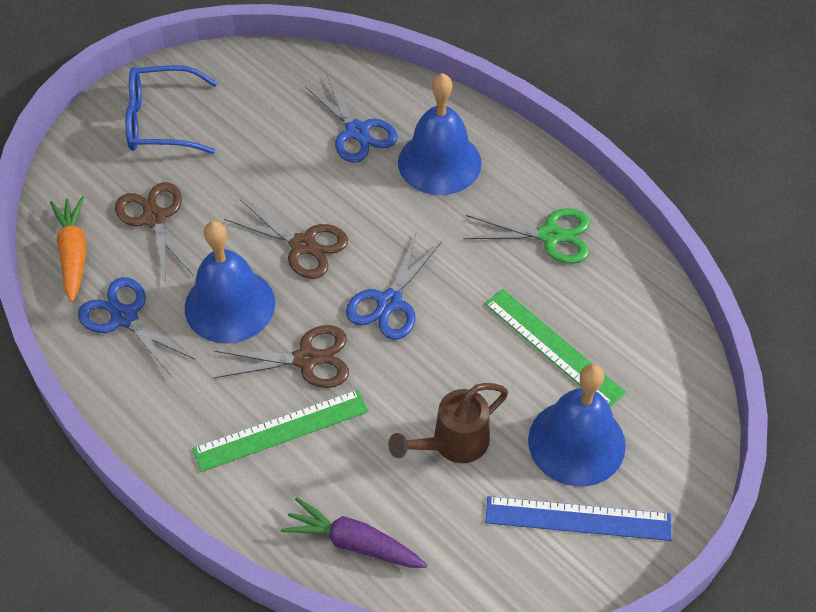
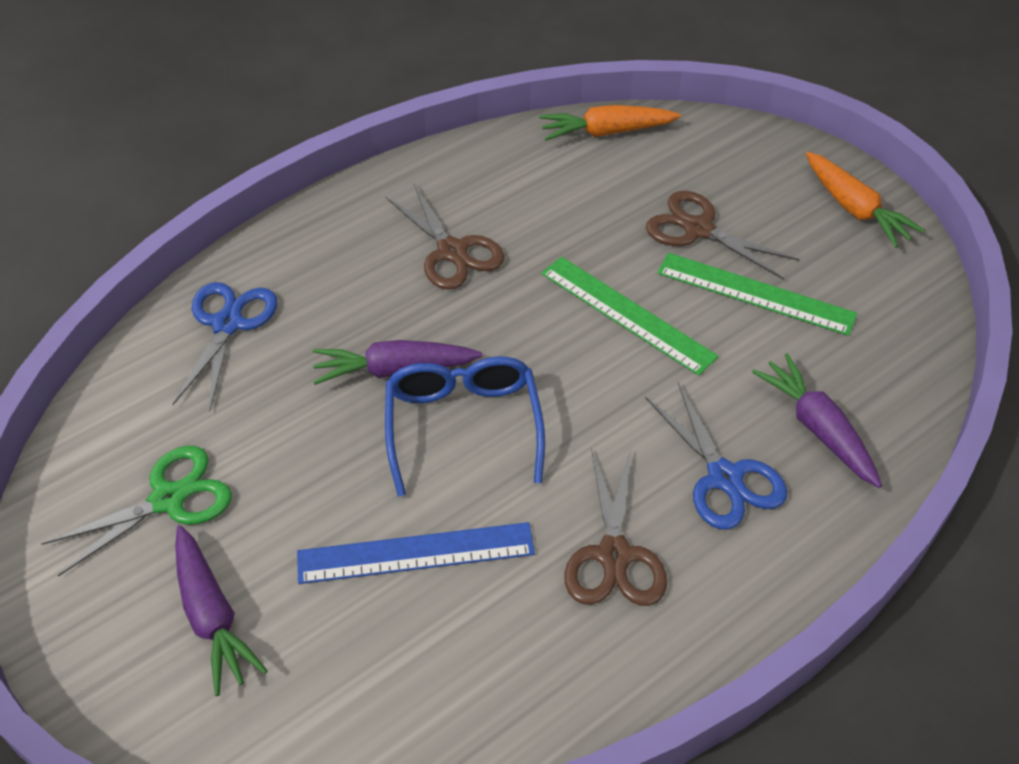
blue bell: 3 -> 0
blue scissors: 3 -> 2
brown watering can: 1 -> 0
orange carrot: 1 -> 2
purple carrot: 1 -> 3

